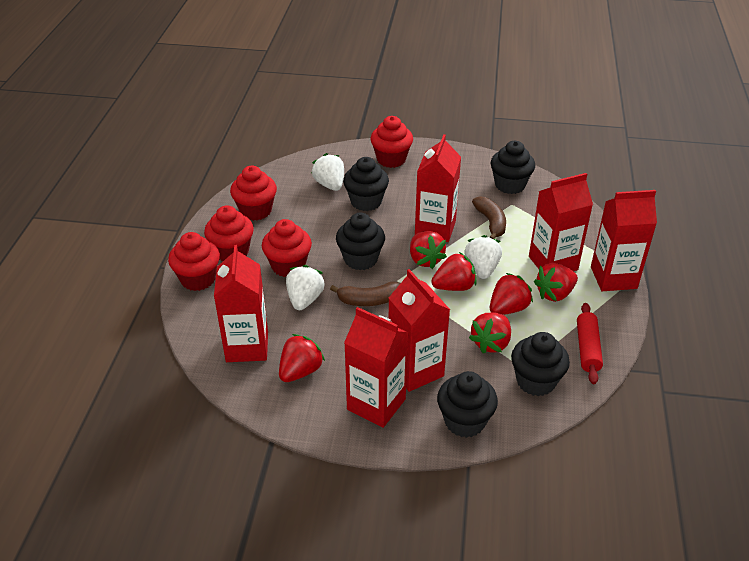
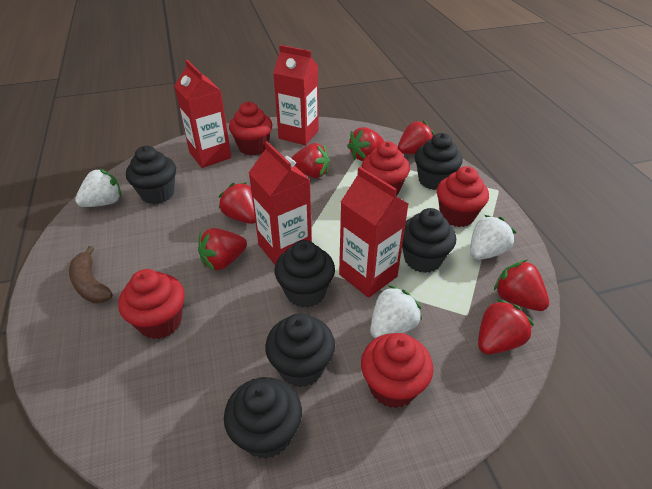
black cupcake: 5 -> 6
brown banana: 2 -> 1
red carton: 6 -> 4
red rolling pin: 1 -> 0
red strawberry: 6 -> 7

